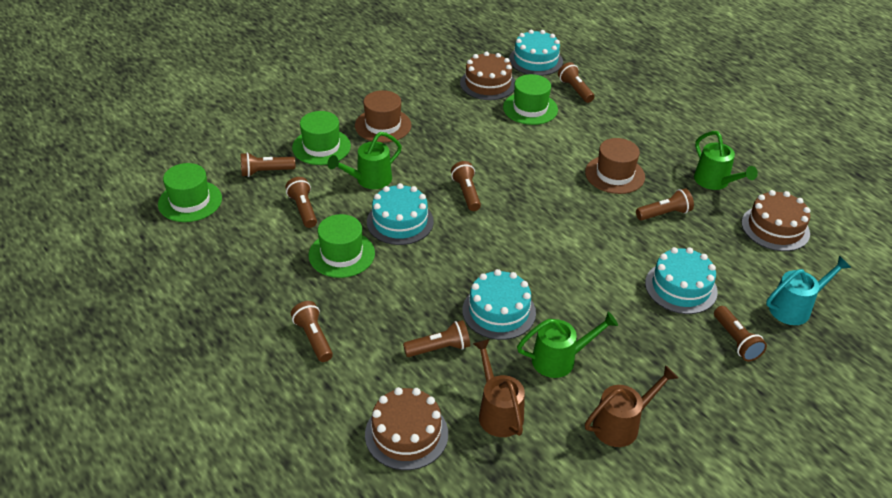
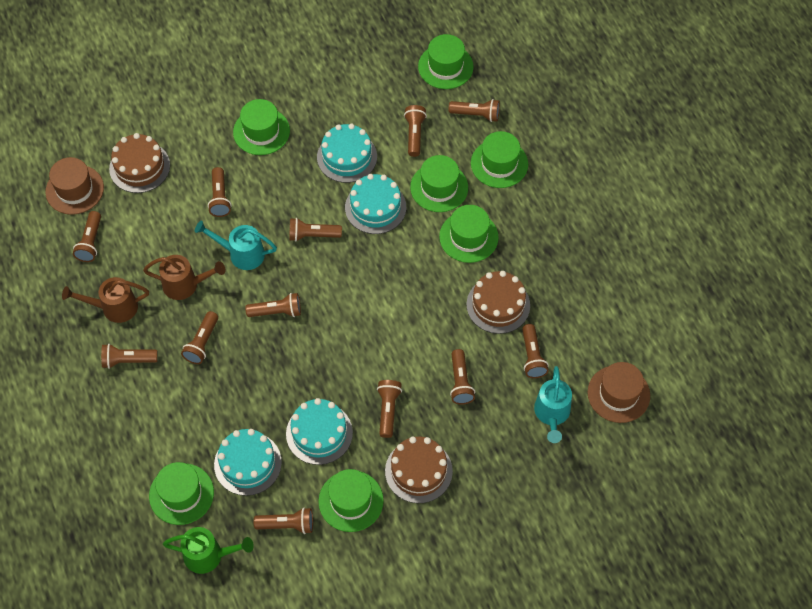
brown flashlight: 8 -> 12
green hat: 4 -> 7
green watering can: 3 -> 1
turquoise watering can: 1 -> 2

